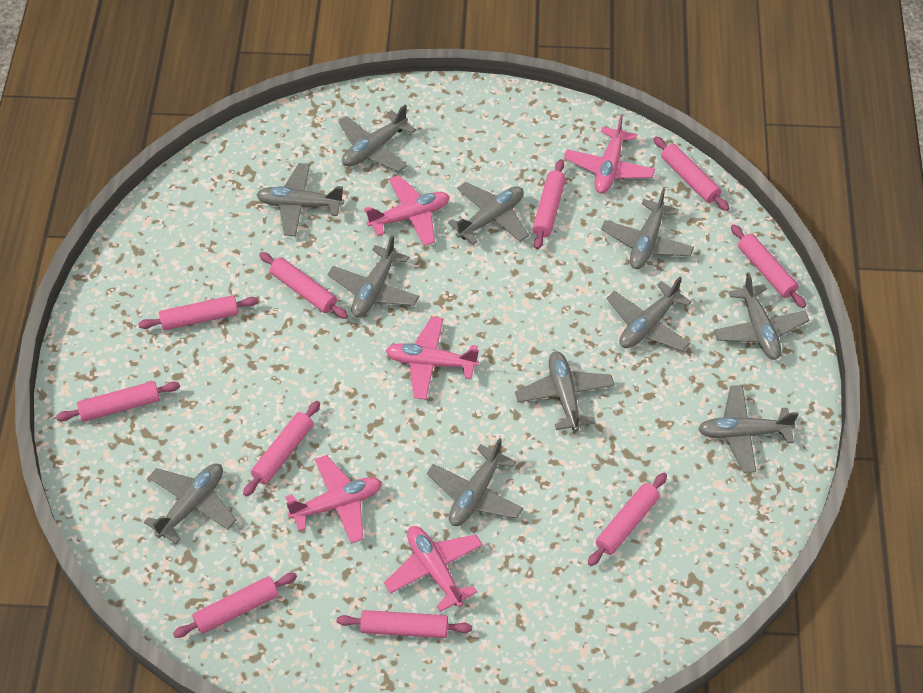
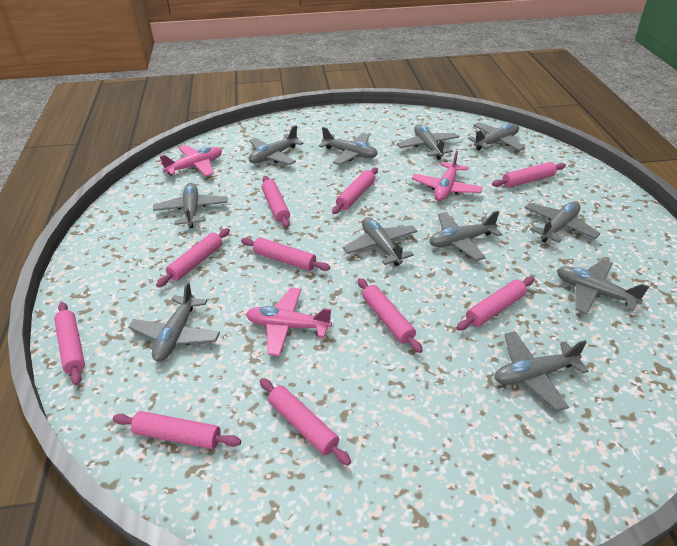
pink plane: 5 -> 3

